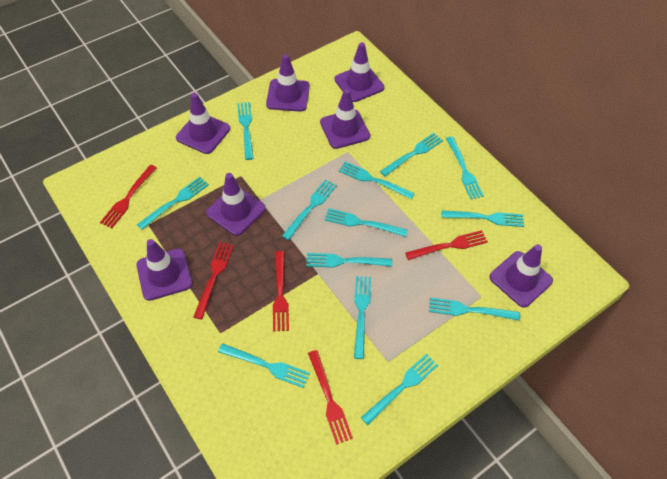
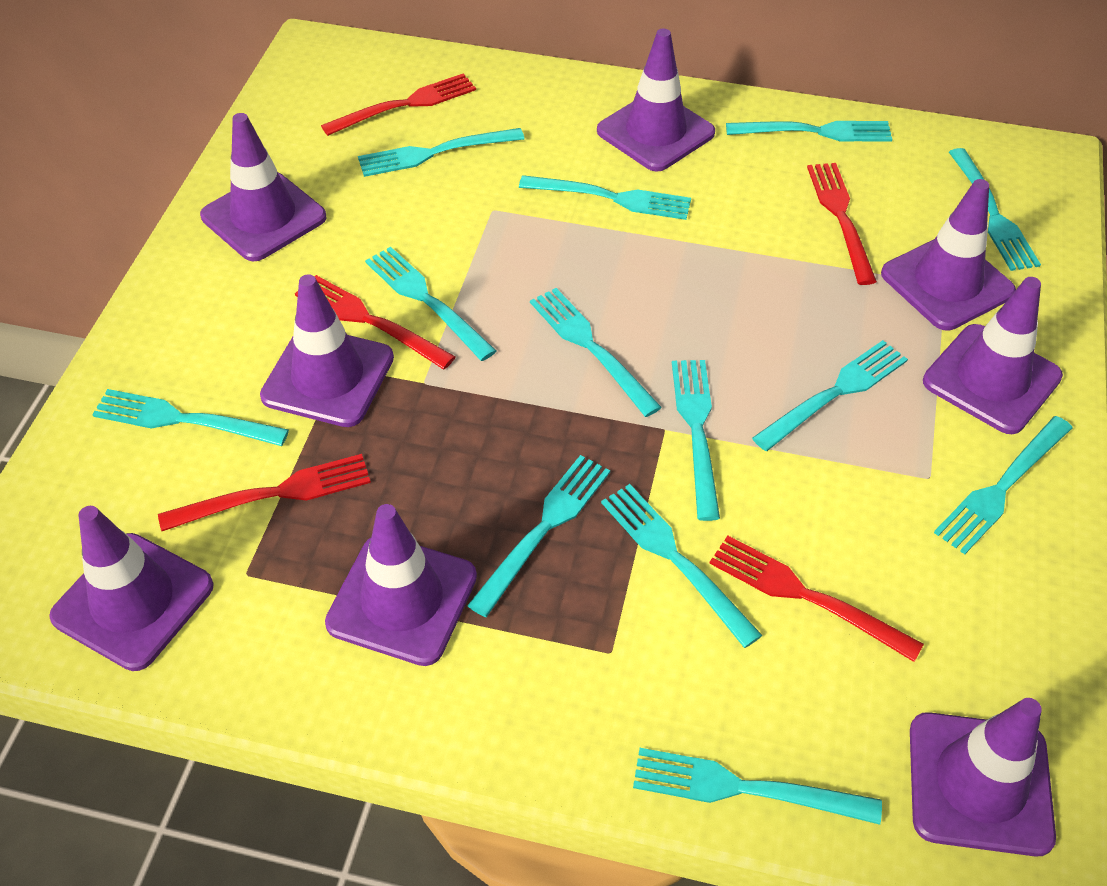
purple traffic cone: 7 -> 8

